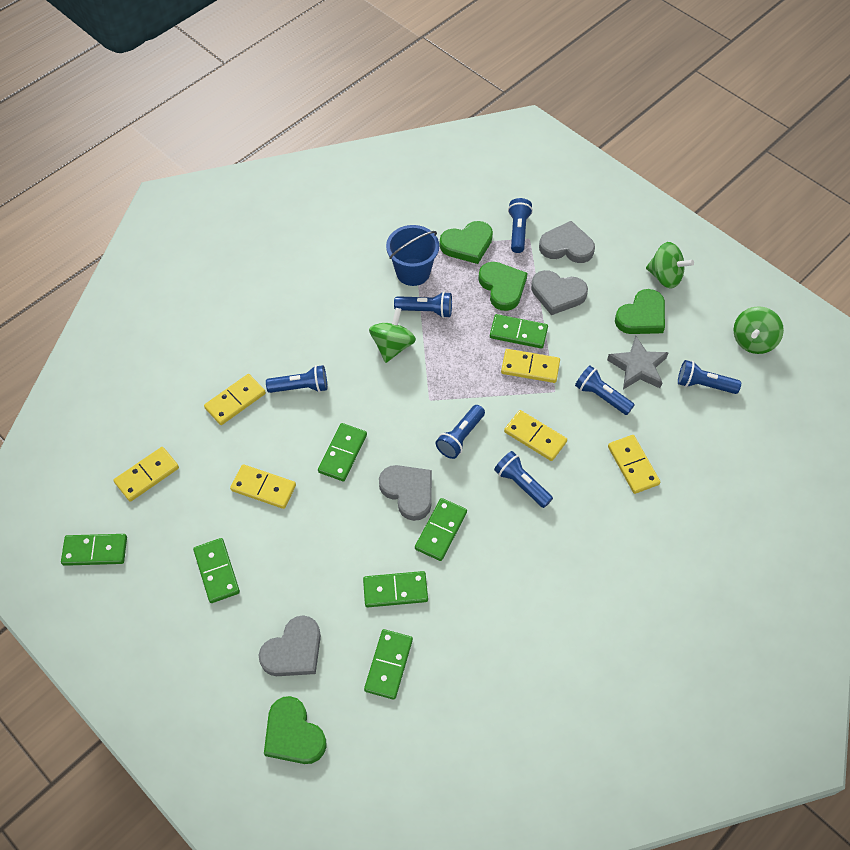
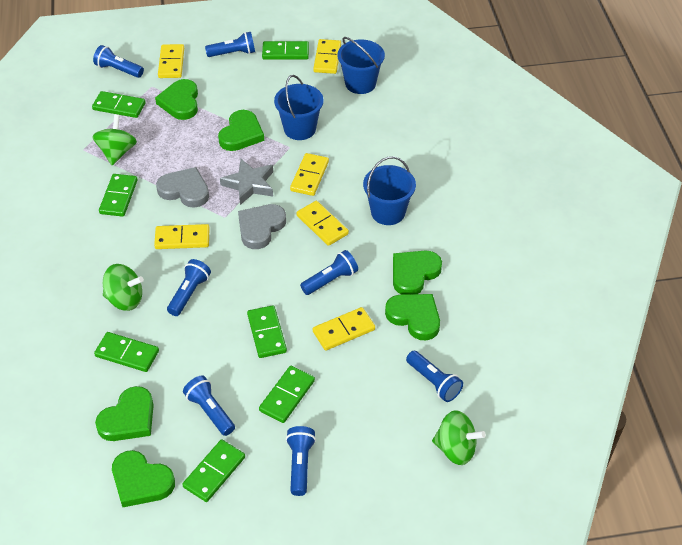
blue bucket: 1 -> 3
green heart: 4 -> 6
grey heart: 4 -> 2

